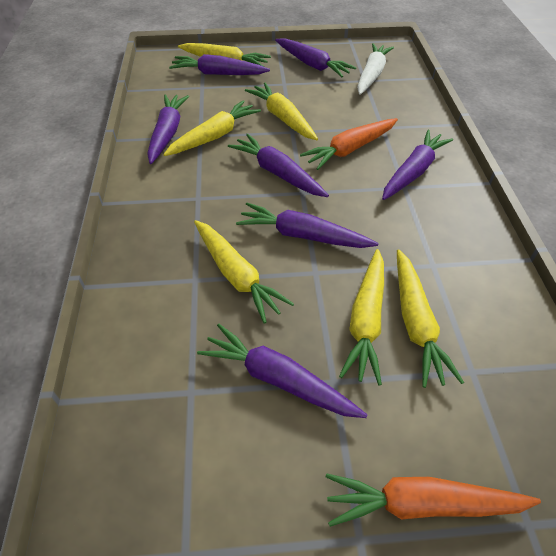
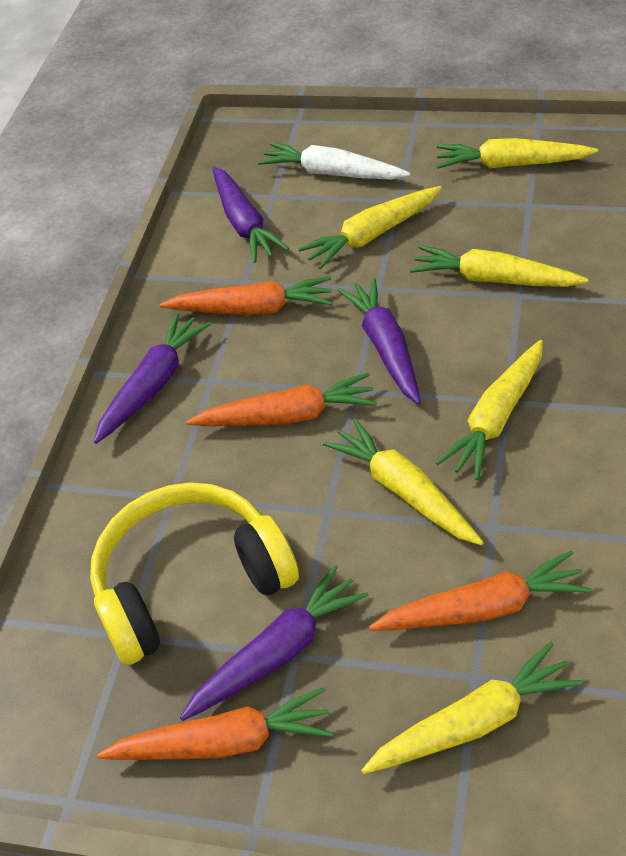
orange carrot: 2 -> 4
purple carrot: 7 -> 4
yellow headphones: 0 -> 1

